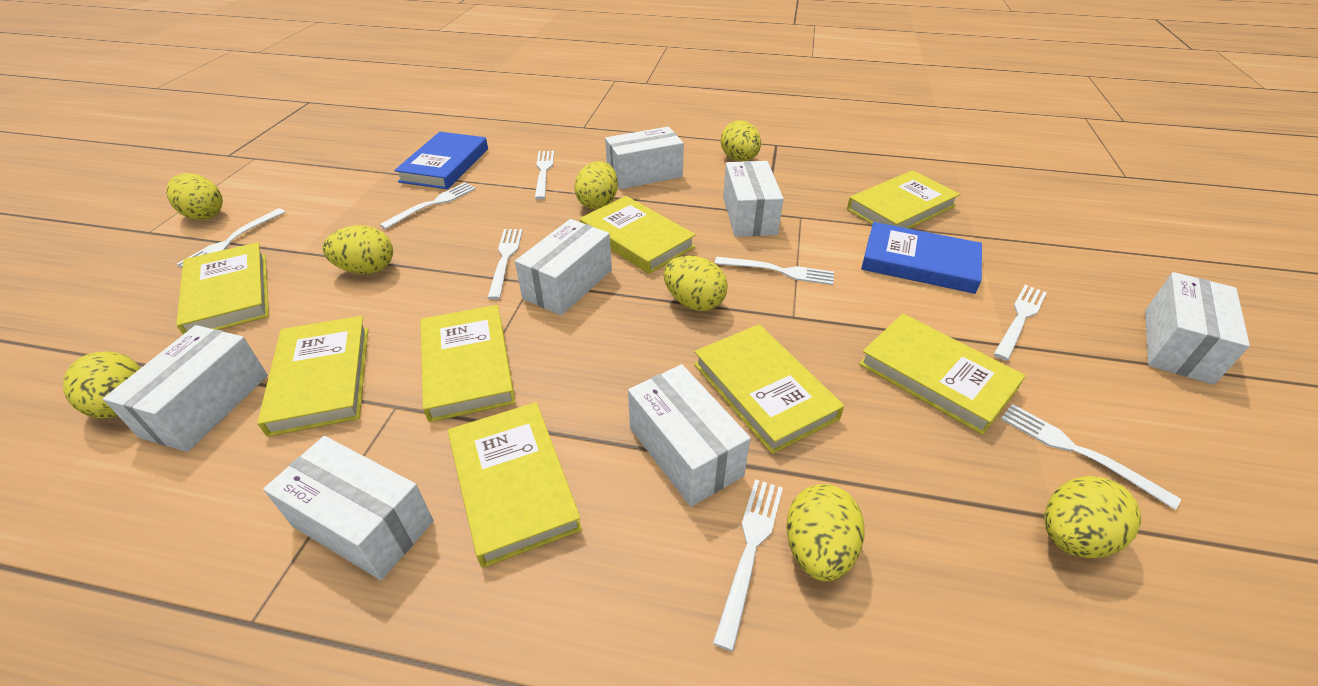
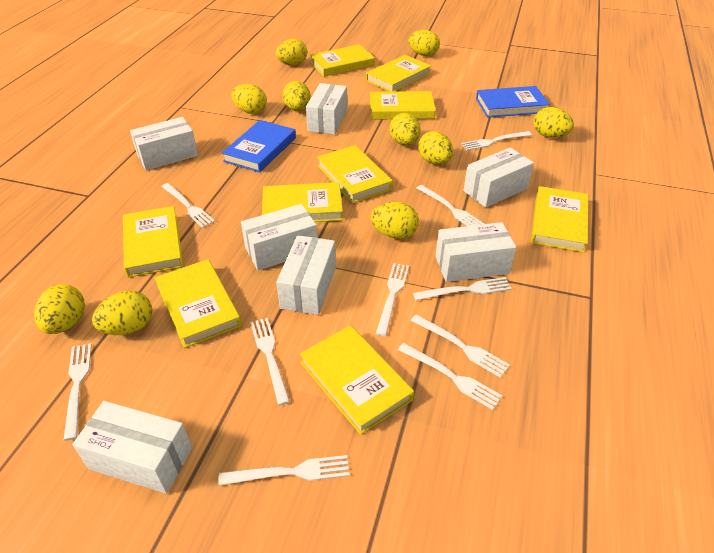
white fork: 8 -> 10
yellow book: 8 -> 9
yellow egg: 8 -> 10

